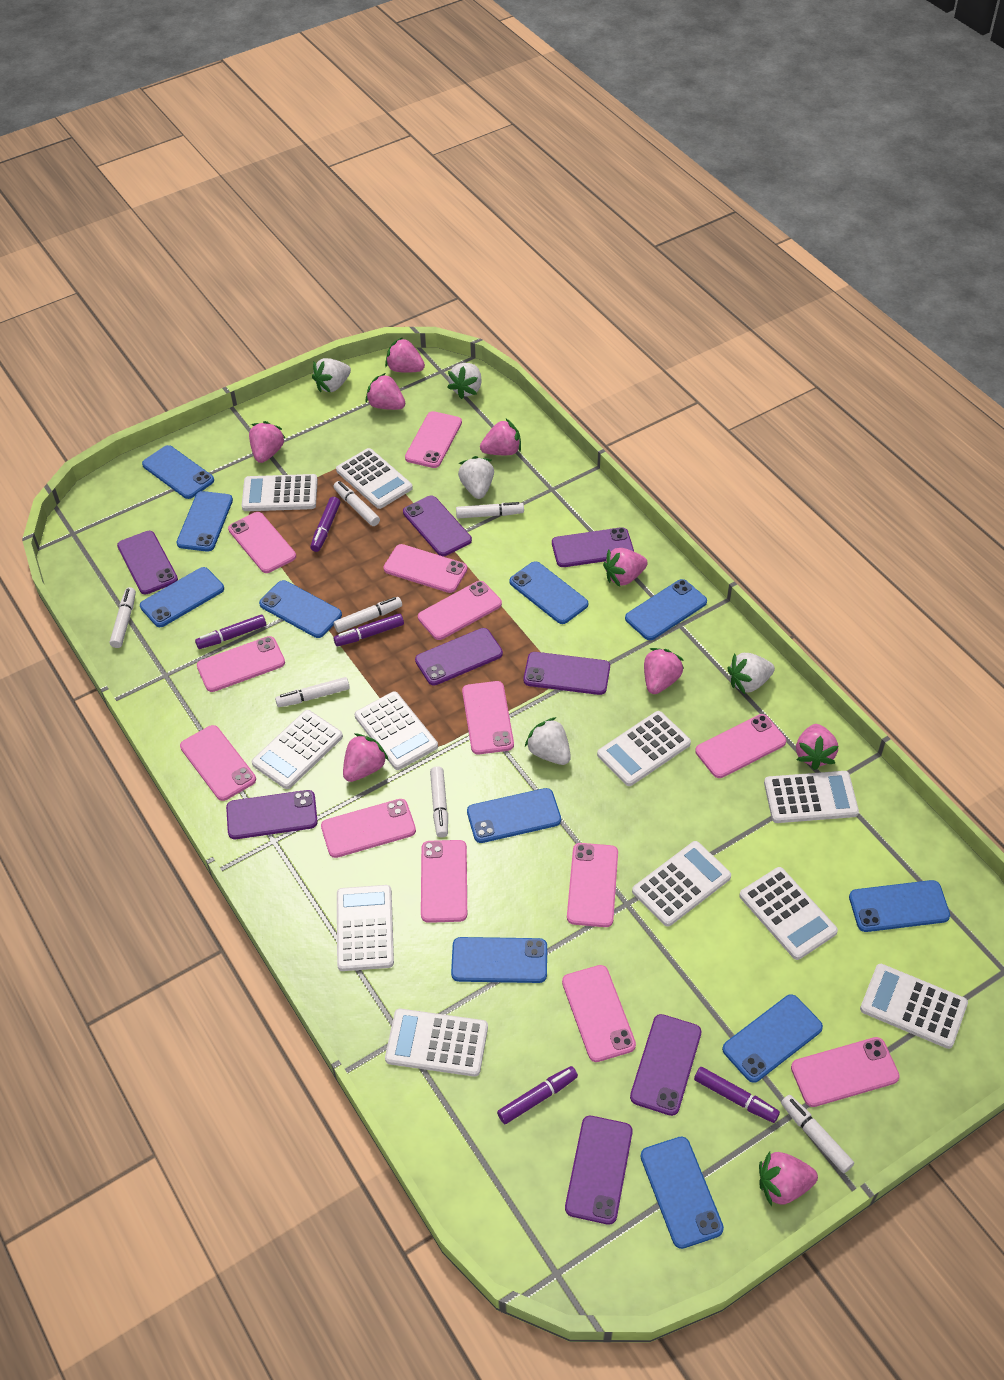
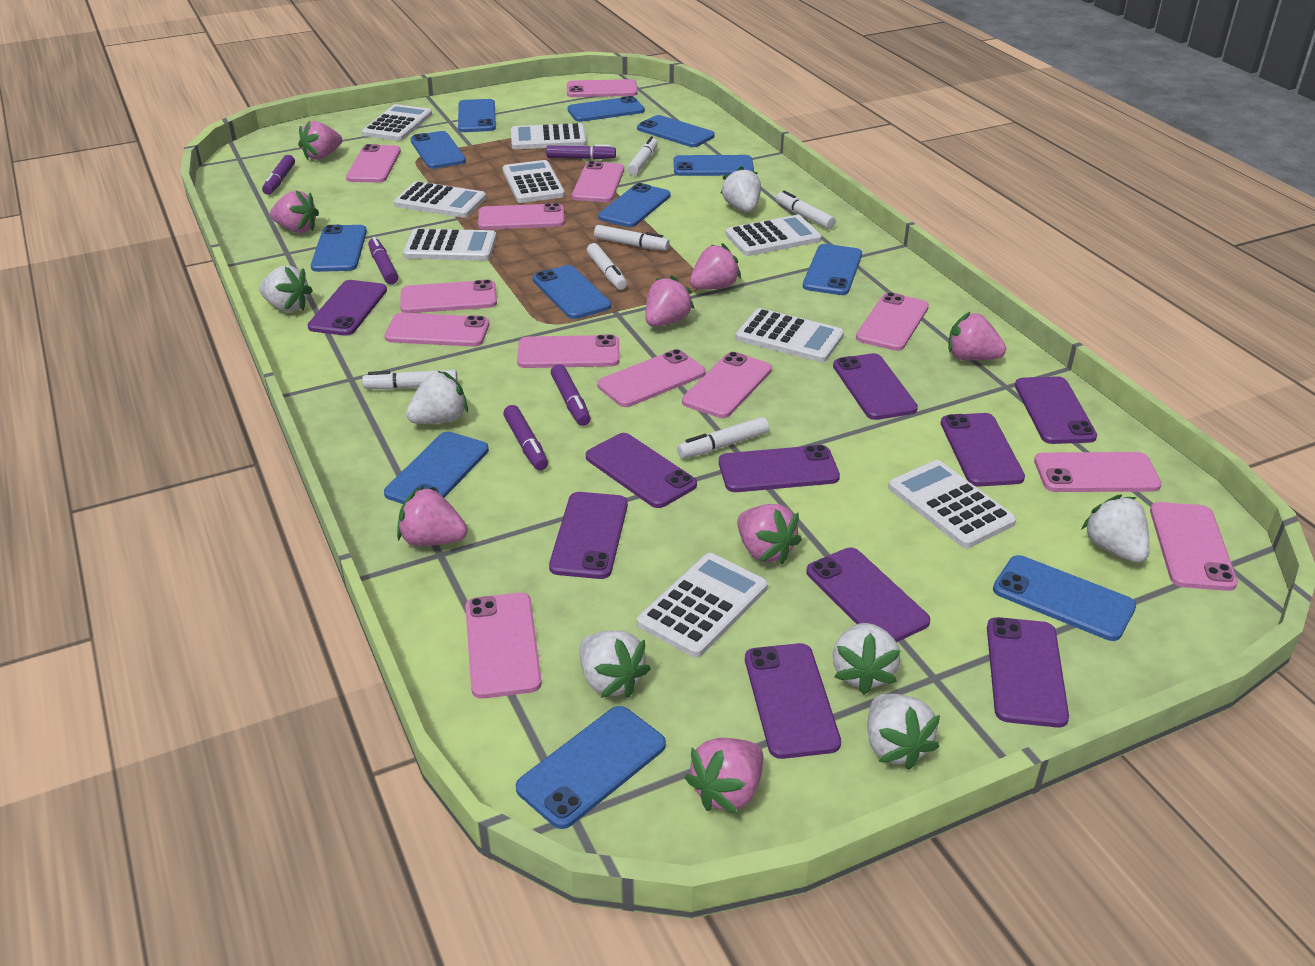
blue phone: 11 -> 12
pink strawberry: 9 -> 8
purple phone: 8 -> 10
white calculator: 11 -> 9
white marker: 7 -> 6
white strawberry: 5 -> 7

